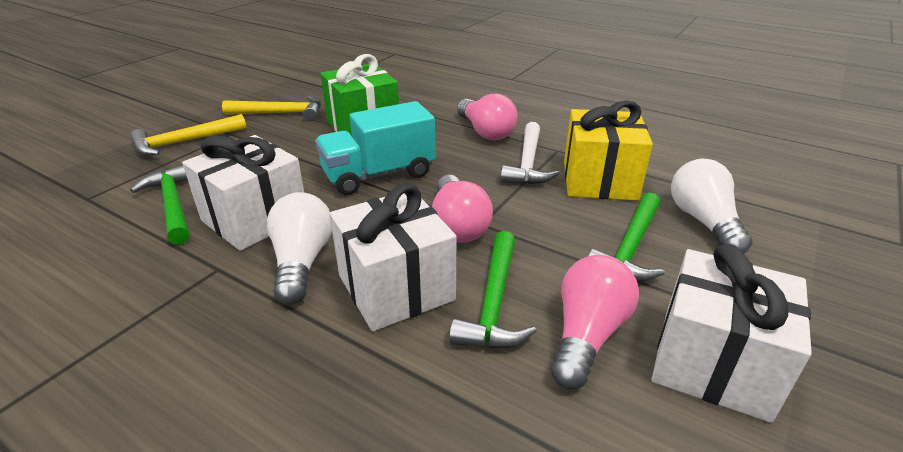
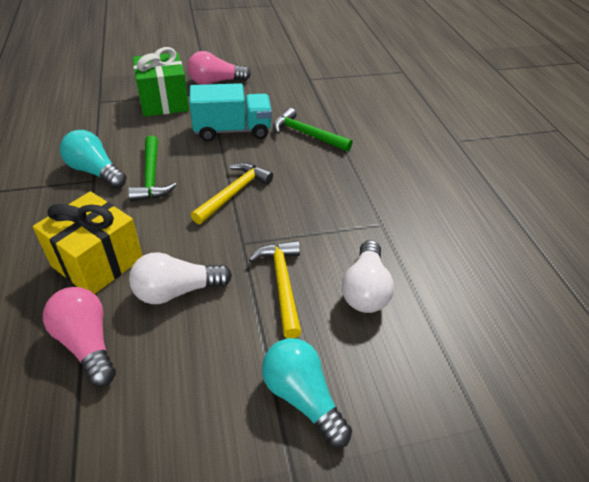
green hammer: 3 -> 2
pink light bulb: 3 -> 2
turquoise light bulb: 0 -> 2
white gift: 3 -> 0
white hammer: 1 -> 0

